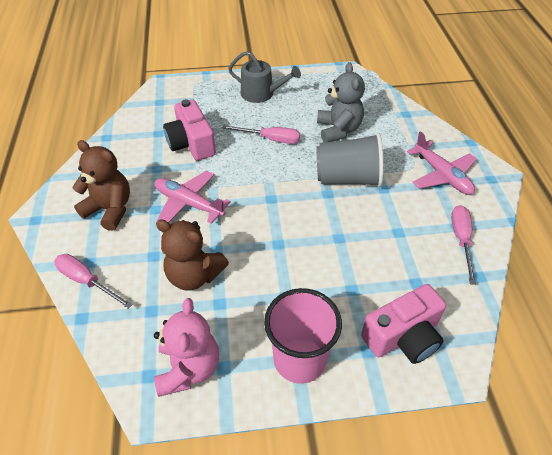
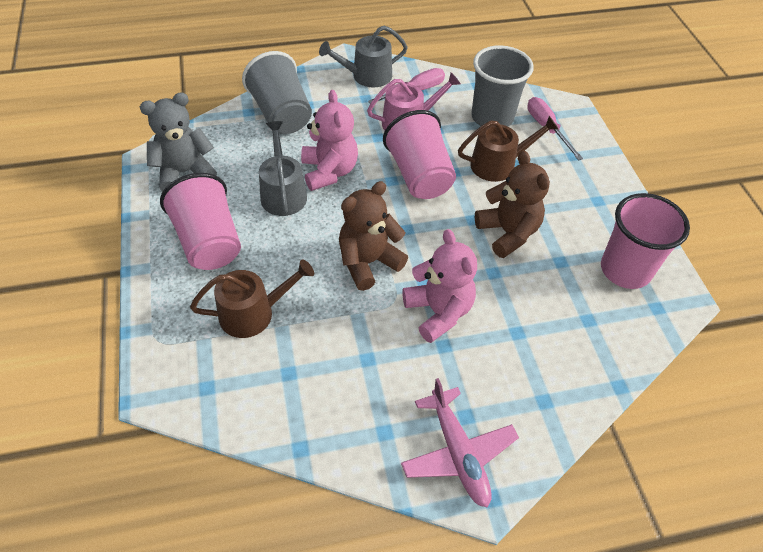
brown watering can: 0 -> 2
grey cup: 1 -> 2
grey watering can: 1 -> 2
pink camera: 2 -> 0
pink cup: 1 -> 3
pink plane: 2 -> 1
pink screwdriver: 3 -> 2
pink teddy bear: 1 -> 2
pink watering can: 0 -> 1

